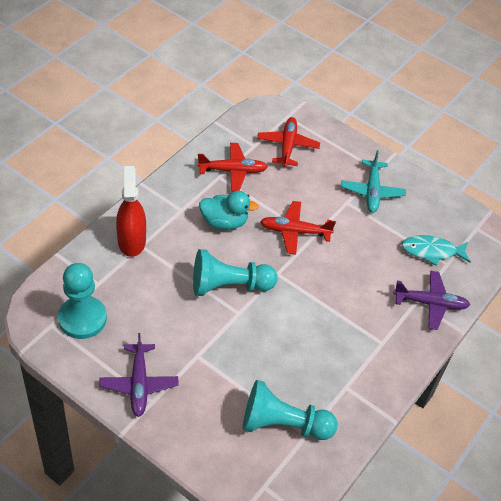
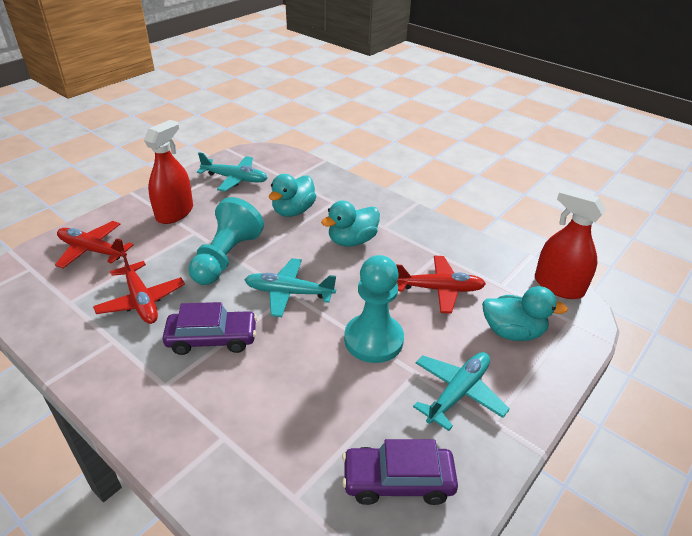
purple car: 0 -> 2
purple plane: 2 -> 0
red spray bottle: 1 -> 2
turquoise duck: 1 -> 3
turquoise fish: 1 -> 0
turquoise pawn: 3 -> 2
turquoise plane: 1 -> 3

